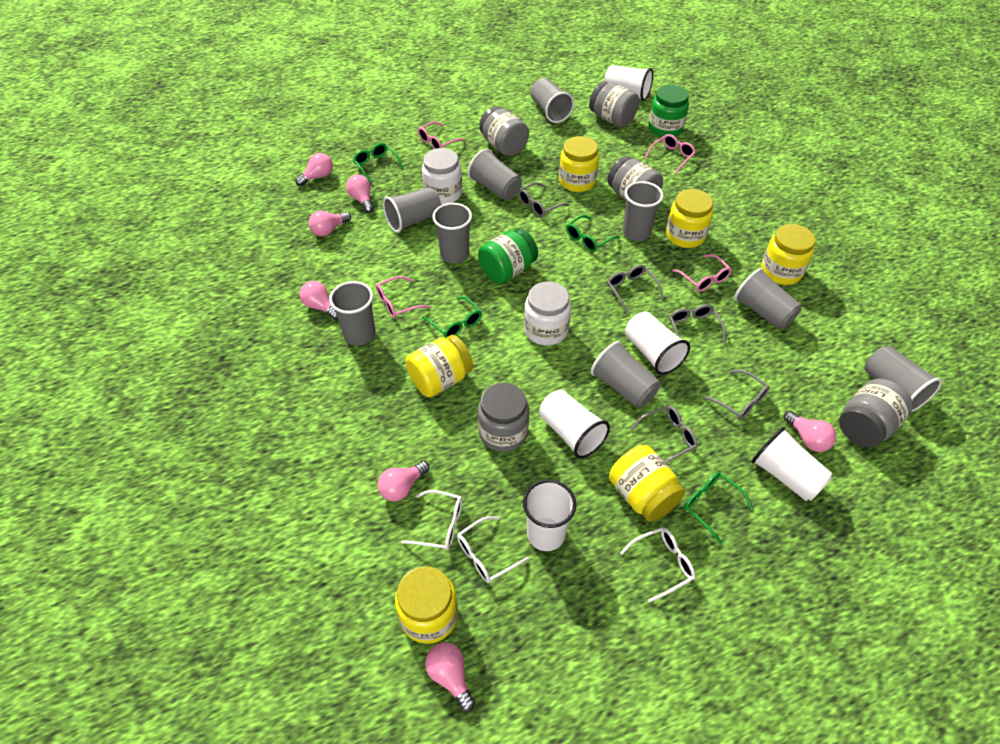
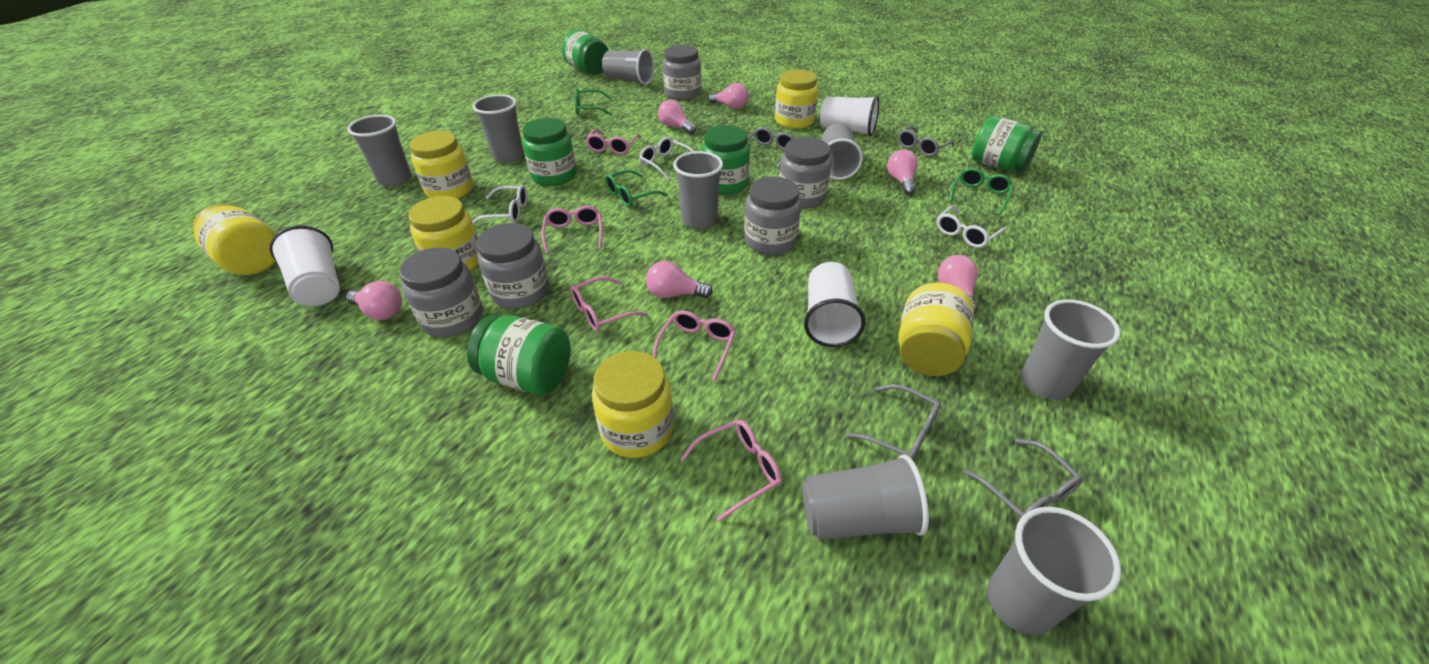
green glasses: 4 -> 3
green jar: 2 -> 5
grey cup: 9 -> 8
grey glasses: 5 -> 4
pink glasses: 4 -> 5
pink light bulb: 7 -> 6
white cup: 5 -> 3
white jar: 2 -> 0

